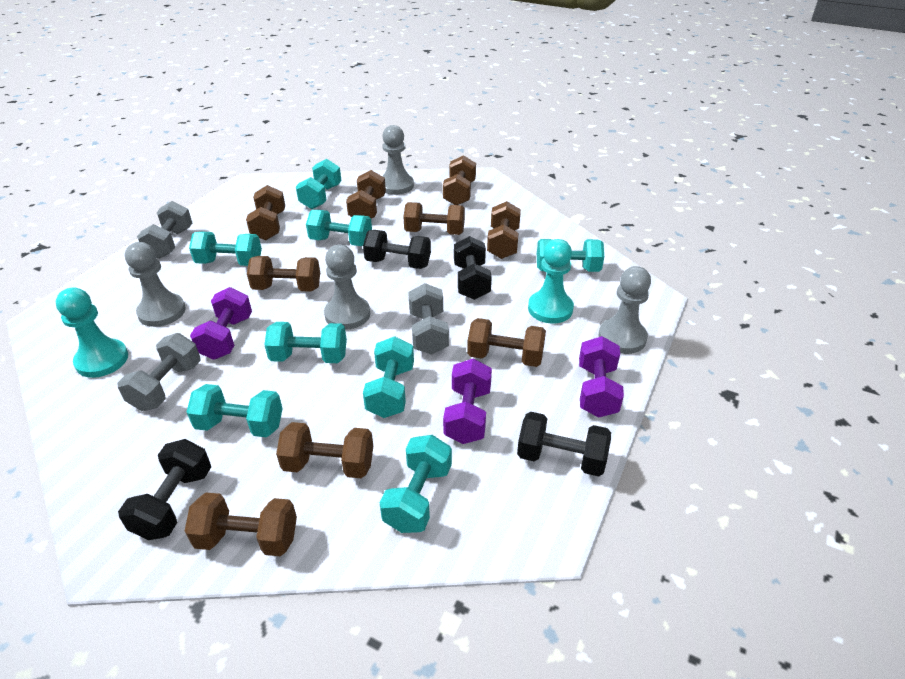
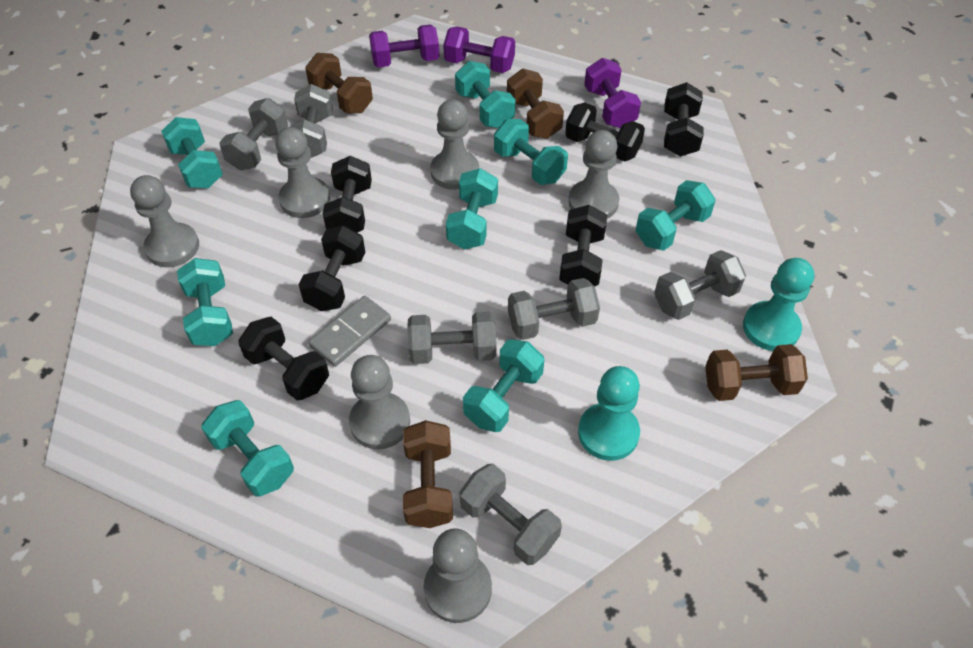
black dumbbell: 4 -> 6
brown dumbbell: 9 -> 4
grey domino: 0 -> 1
grey dumbbell: 3 -> 6
grey pawn: 4 -> 6

